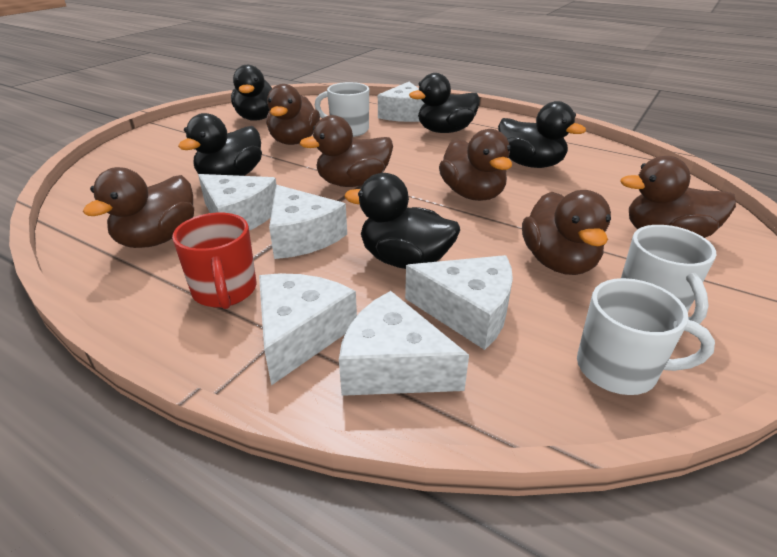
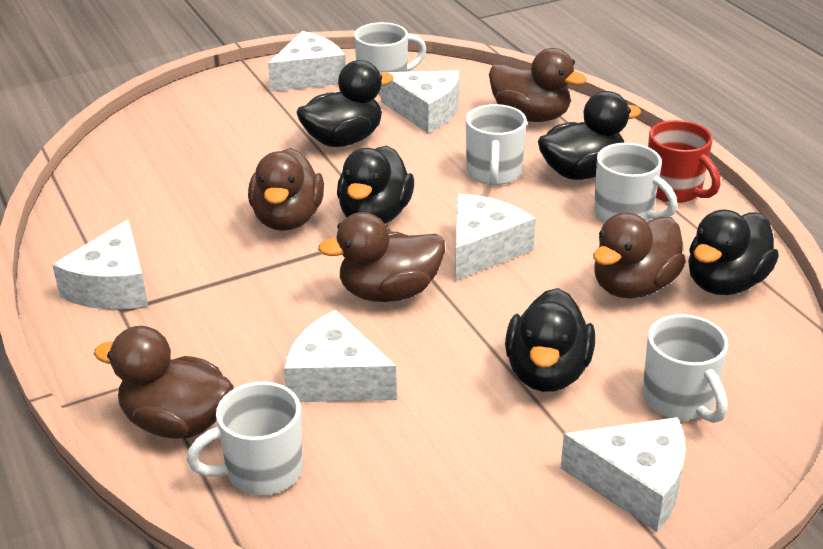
brown duck: 6 -> 5
white mug: 3 -> 5

